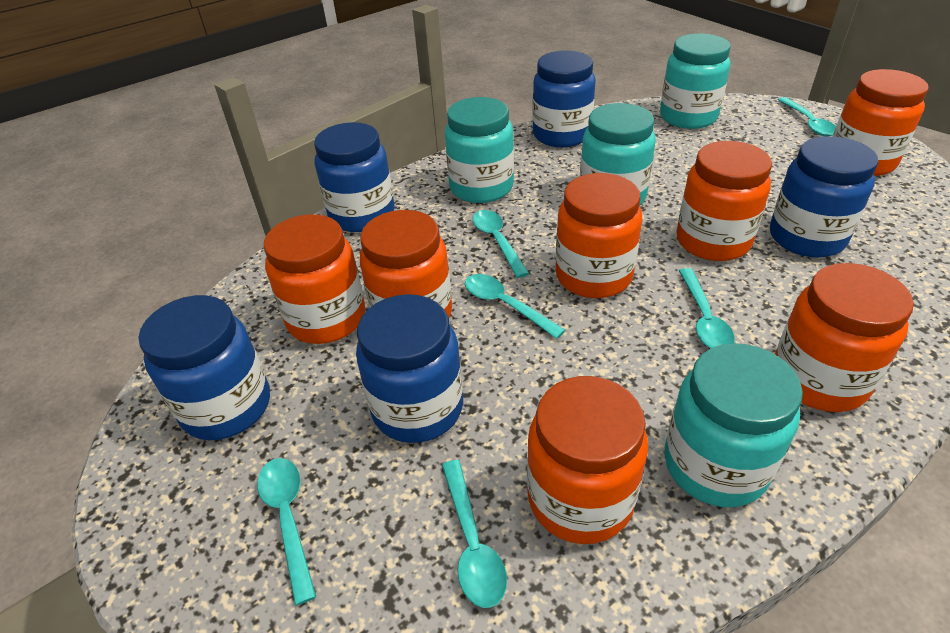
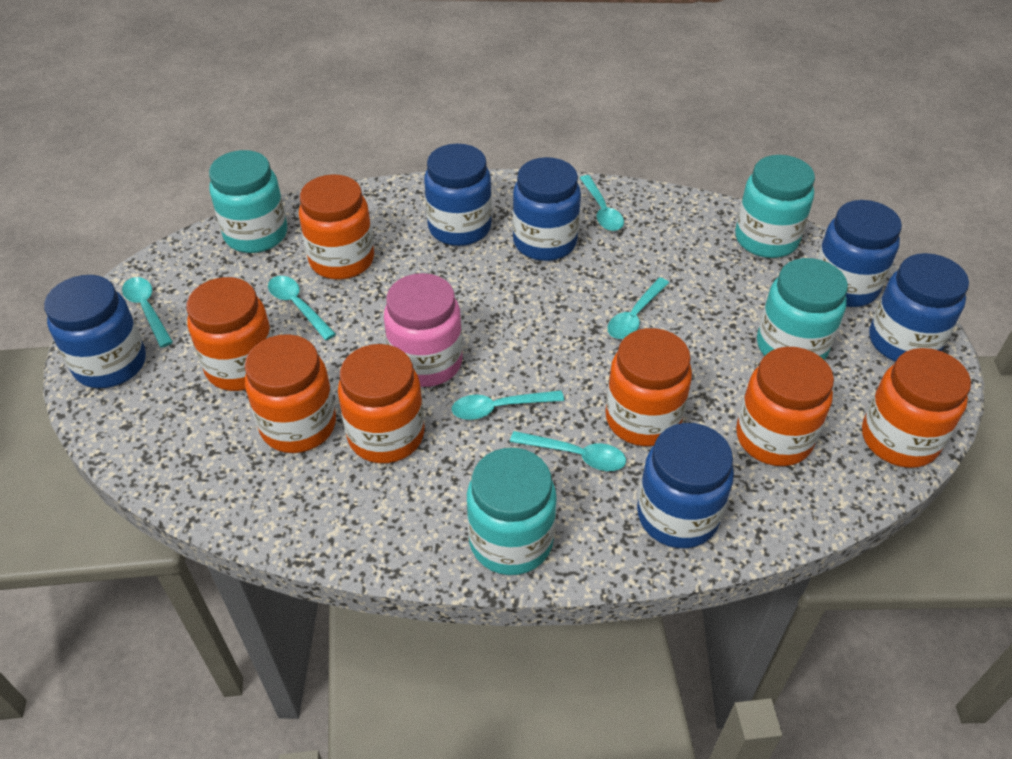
blue jar: 5 -> 6
pink jar: 0 -> 1

